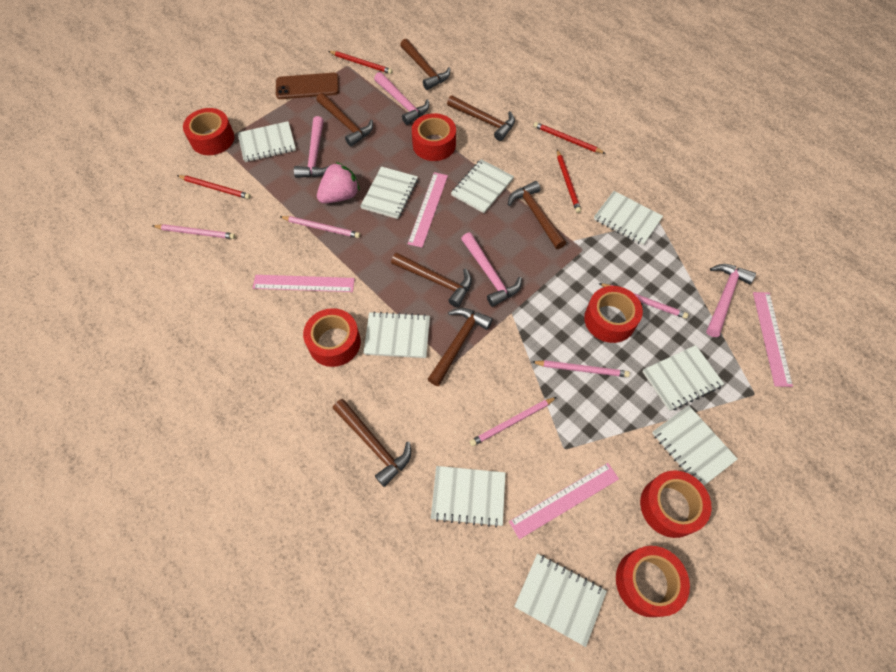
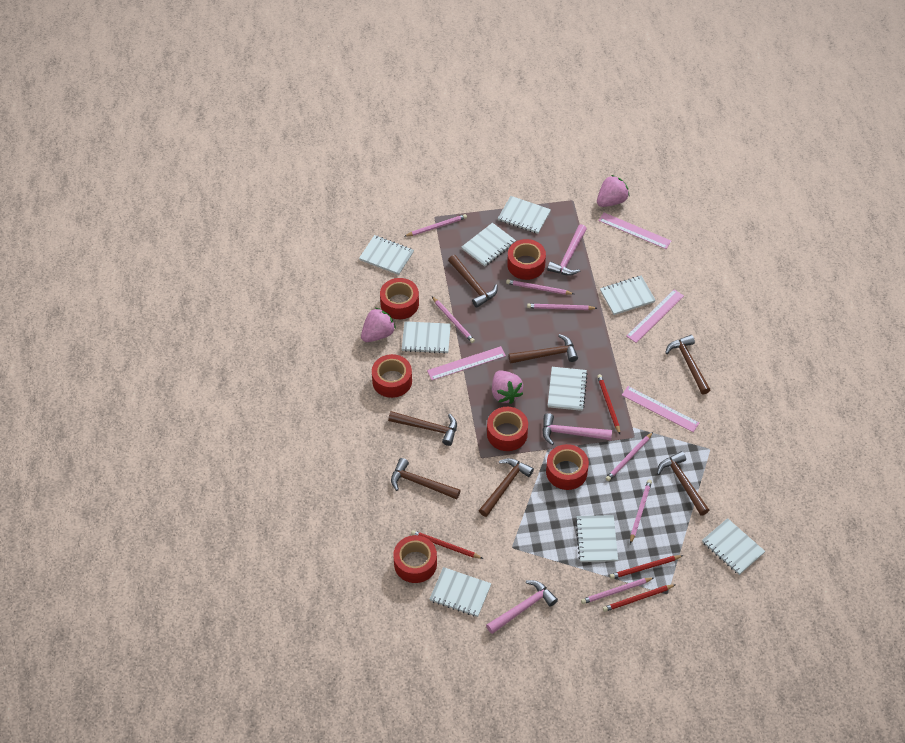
brown phone: 1 -> 0
pink hammer: 4 -> 3
pink pencil: 5 -> 7
pink strawberry: 1 -> 3

